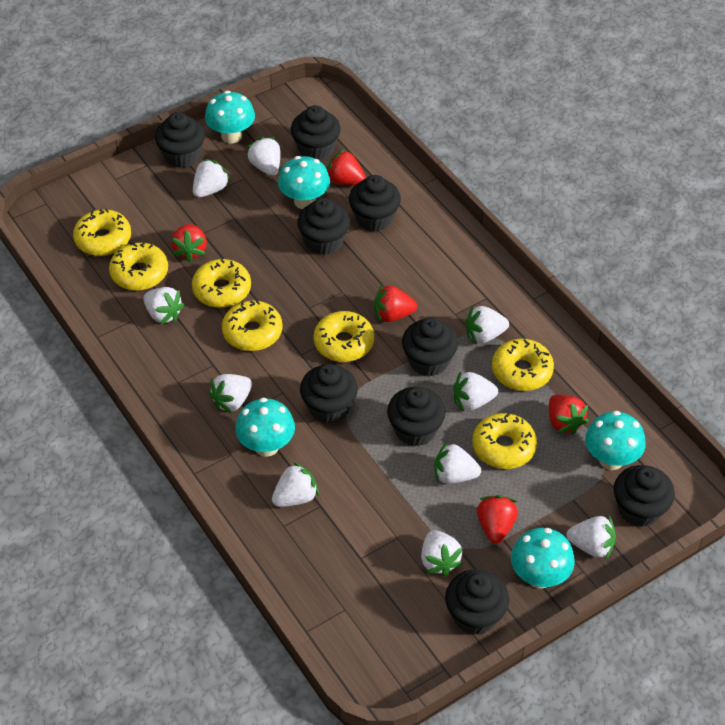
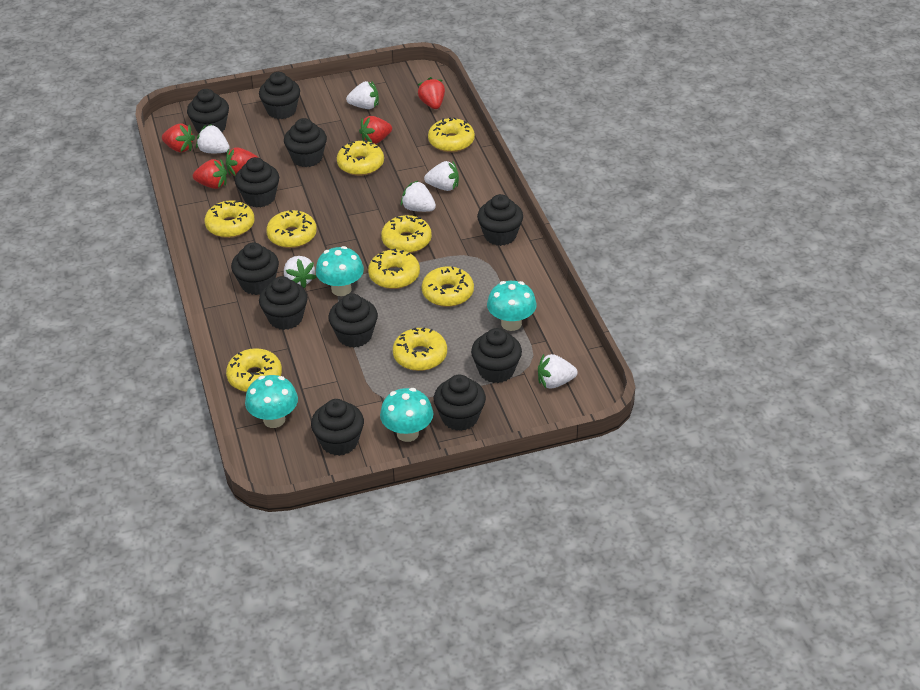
black cupcake: 9 -> 11
turquoise mushroom: 5 -> 4
white strawberry: 10 -> 6
yellow donut: 7 -> 9

